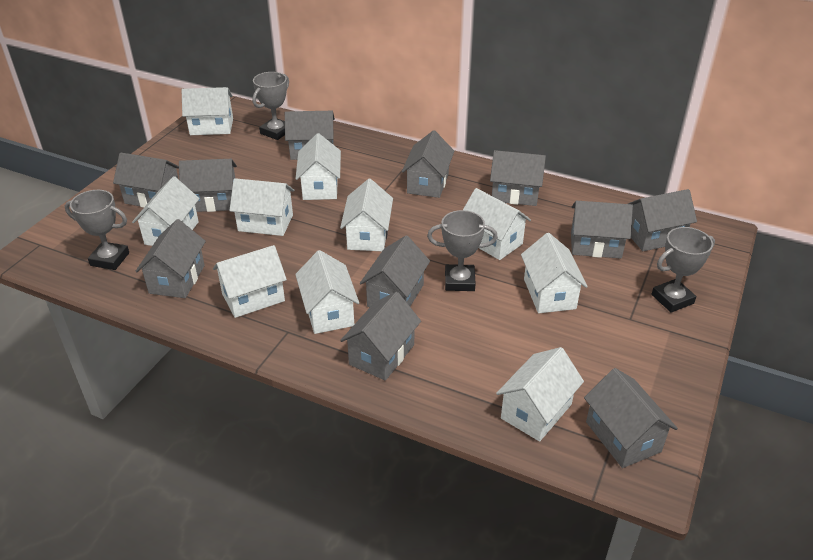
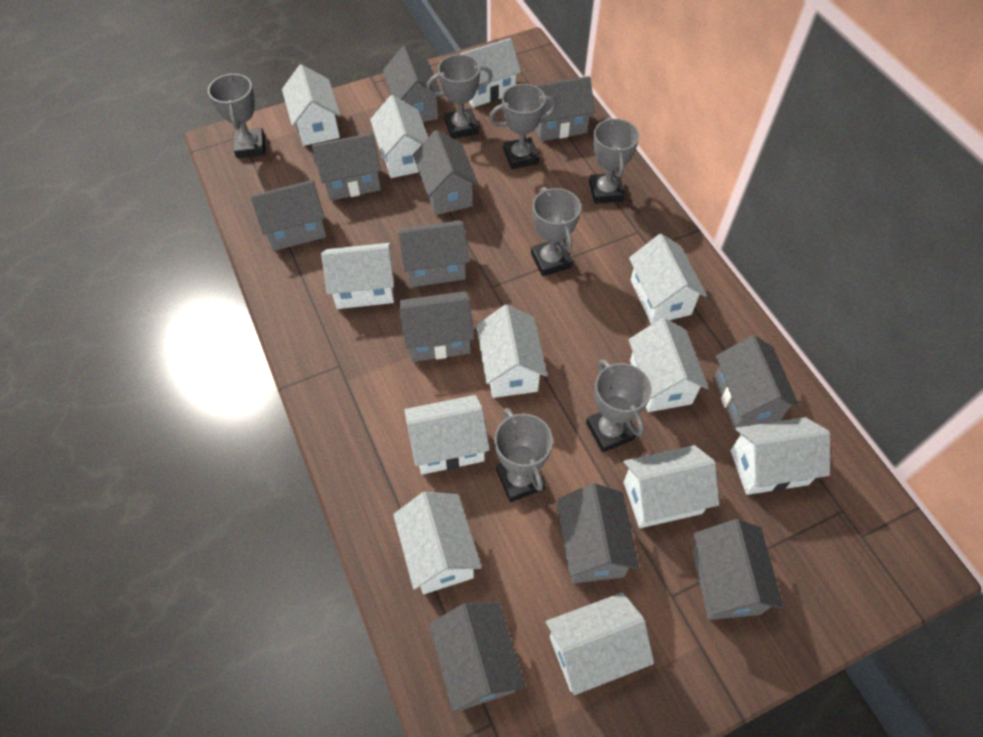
grey trophy: 4 -> 7
white house: 10 -> 12

